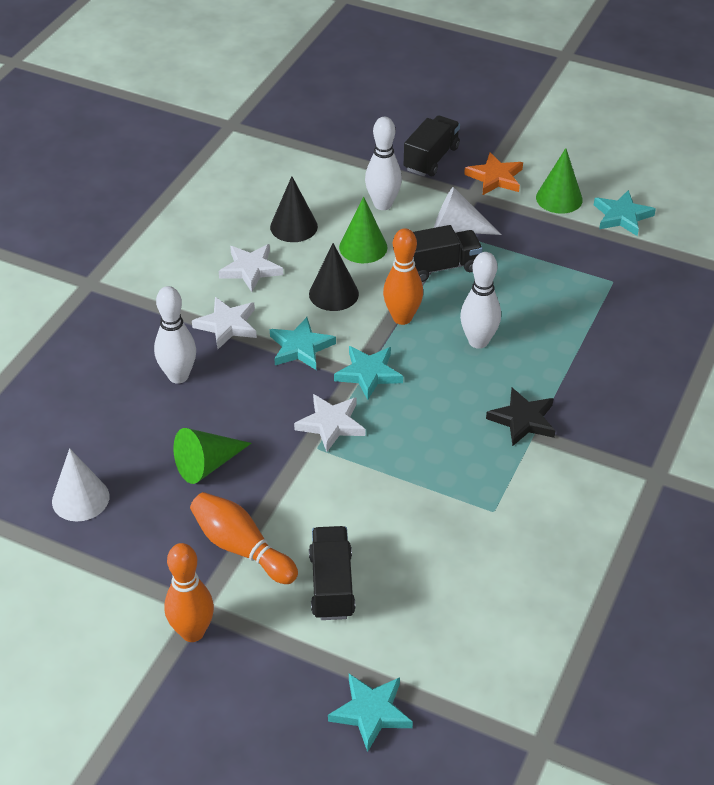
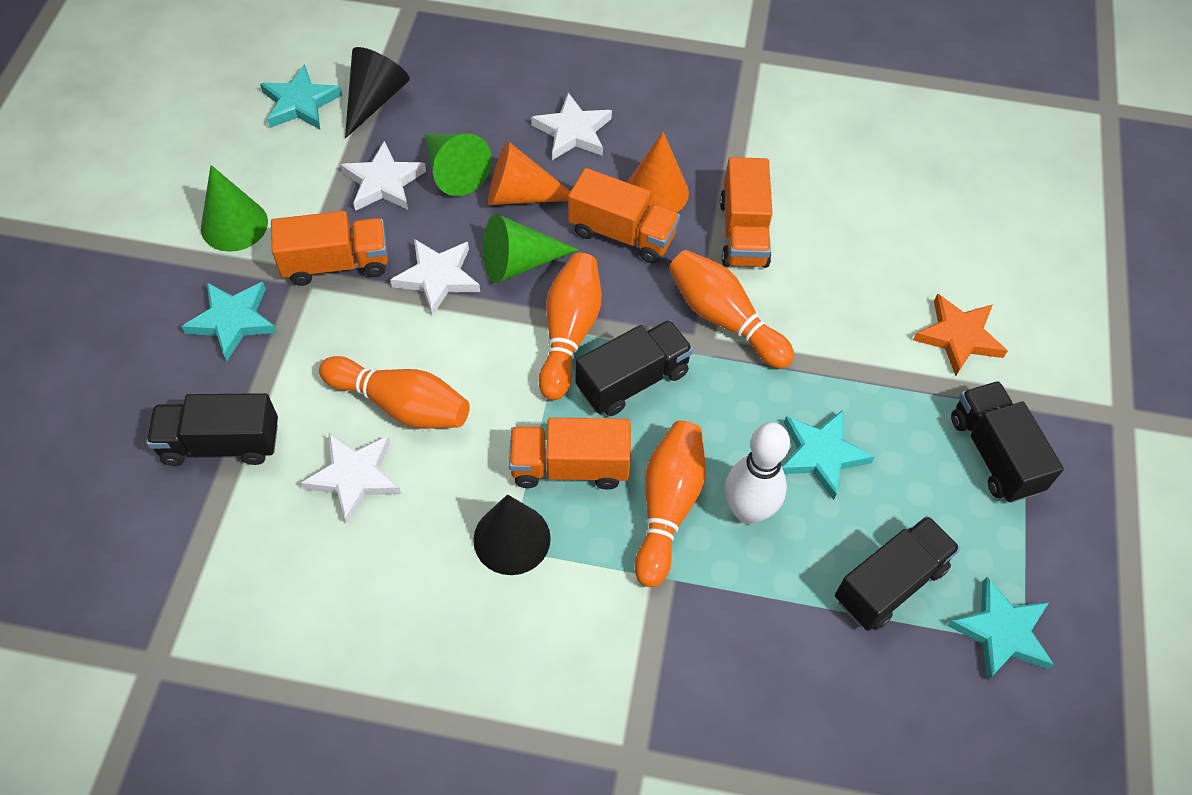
black star: 1 -> 0
black truck: 3 -> 4
orange bowling pin: 3 -> 4
orange cone: 0 -> 2
orange truck: 0 -> 4
white bowling pin: 3 -> 1
white cone: 2 -> 0
white star: 3 -> 4

